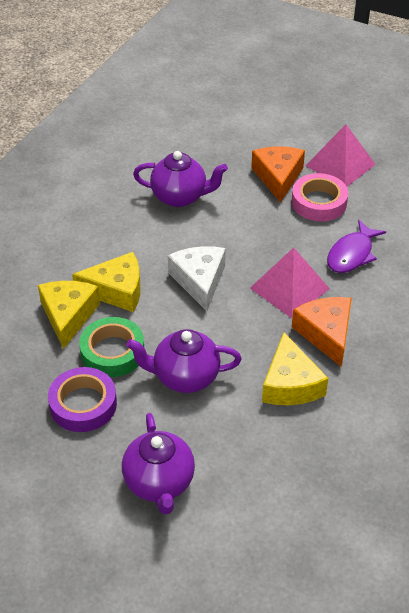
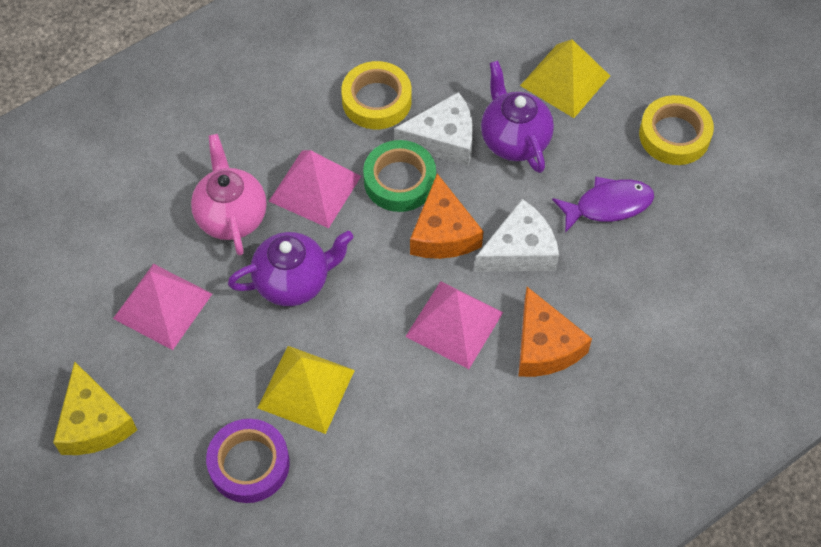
pink pyramid: 2 -> 3
pink tape: 1 -> 0
pink teapot: 0 -> 1
purple teapot: 3 -> 2
white cheese: 1 -> 2
yellow cheese: 3 -> 1
yellow pyramid: 0 -> 2
yellow tape: 0 -> 2

